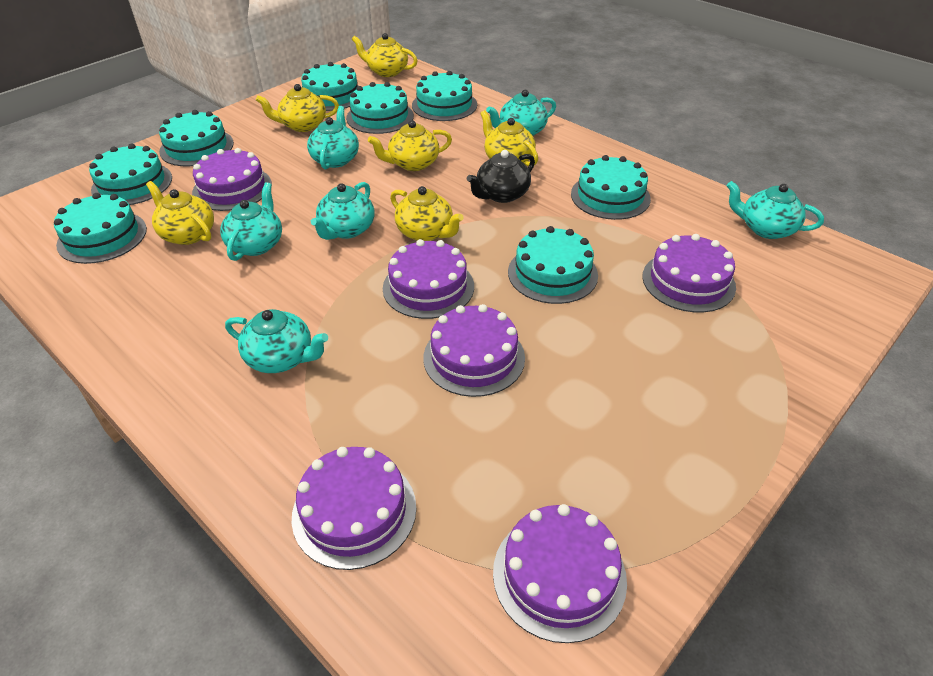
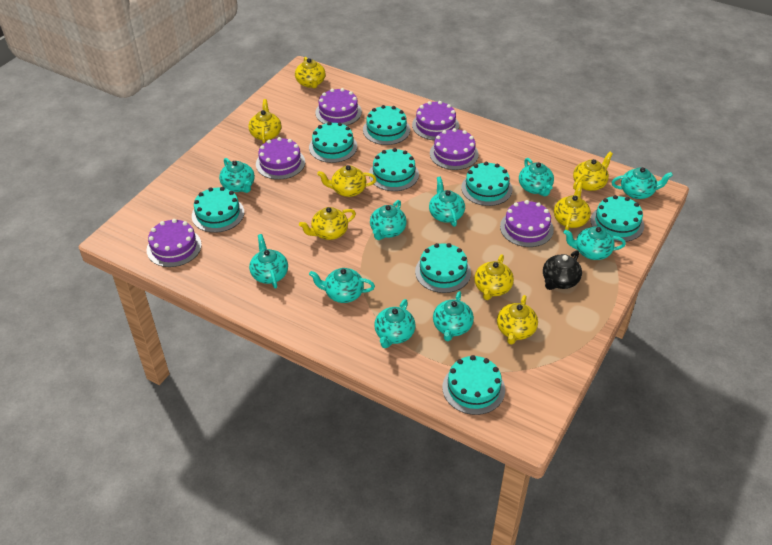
turquoise teapot: 6 -> 10
yellow teapot: 6 -> 8

